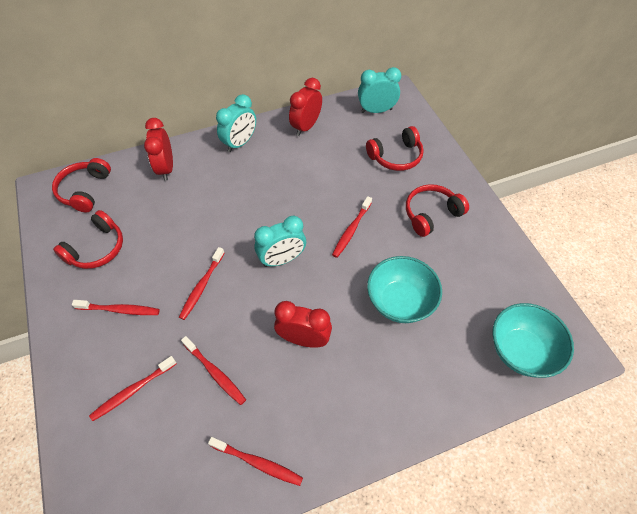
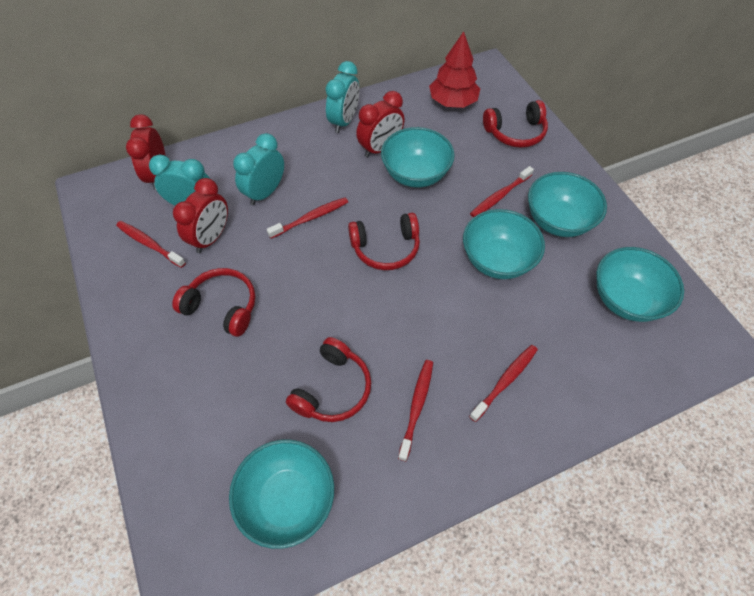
red toothbrush: 6 -> 5
red tree: 0 -> 1
turquoise bowl: 2 -> 5

